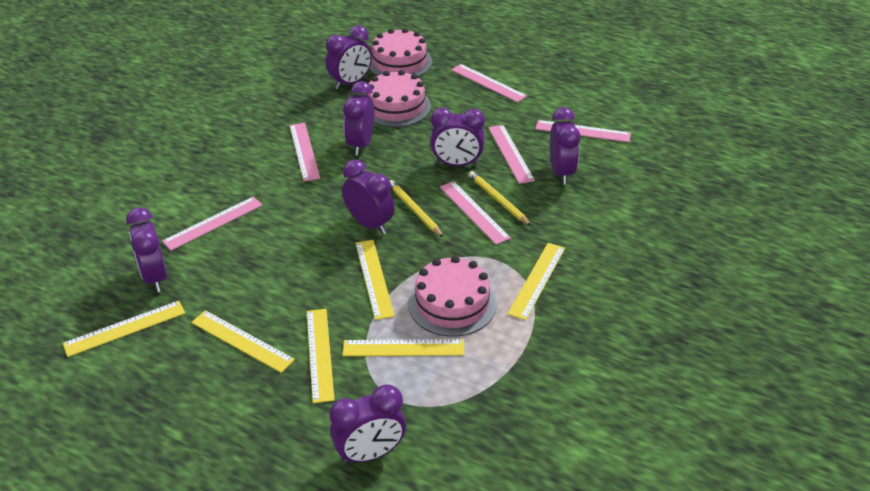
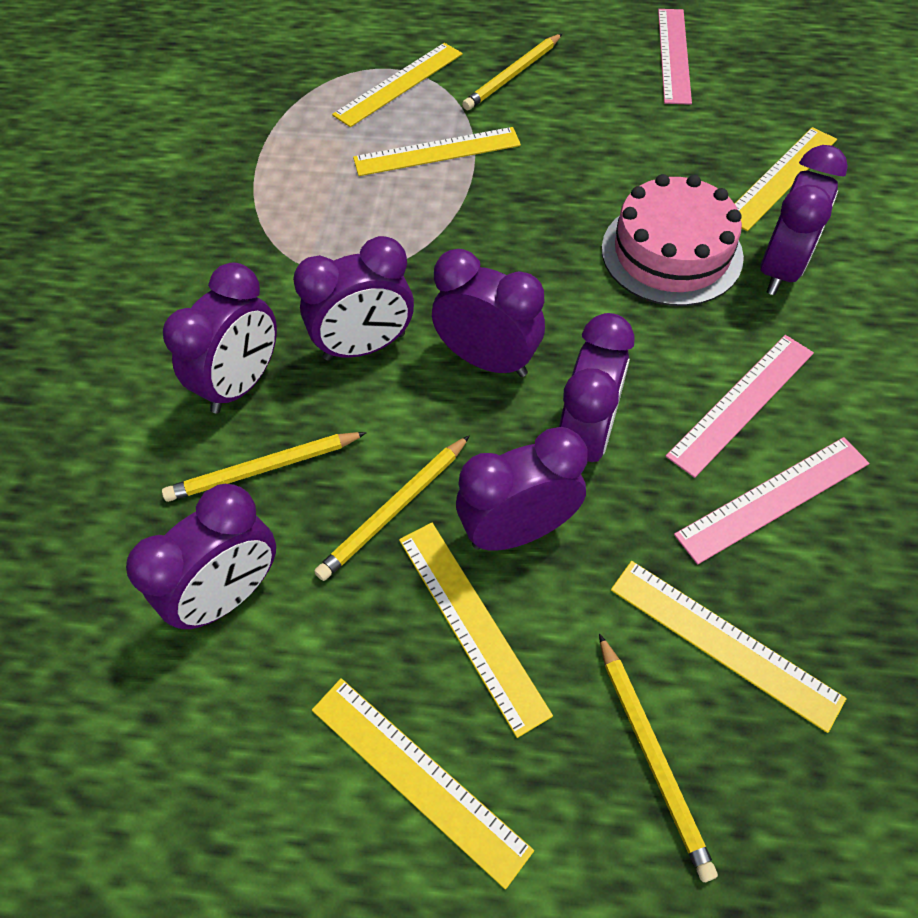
pink cake: 3 -> 1
pink ruler: 6 -> 3
yellow pencil: 2 -> 4

